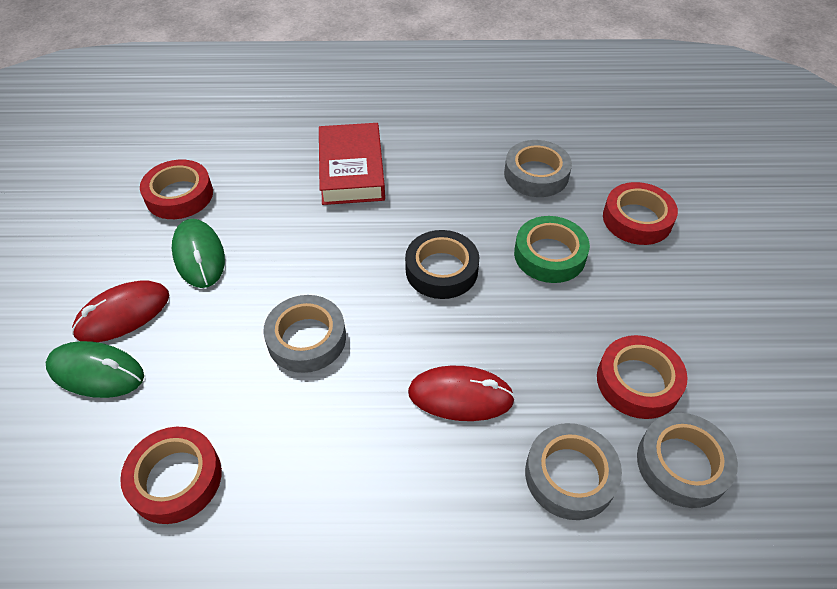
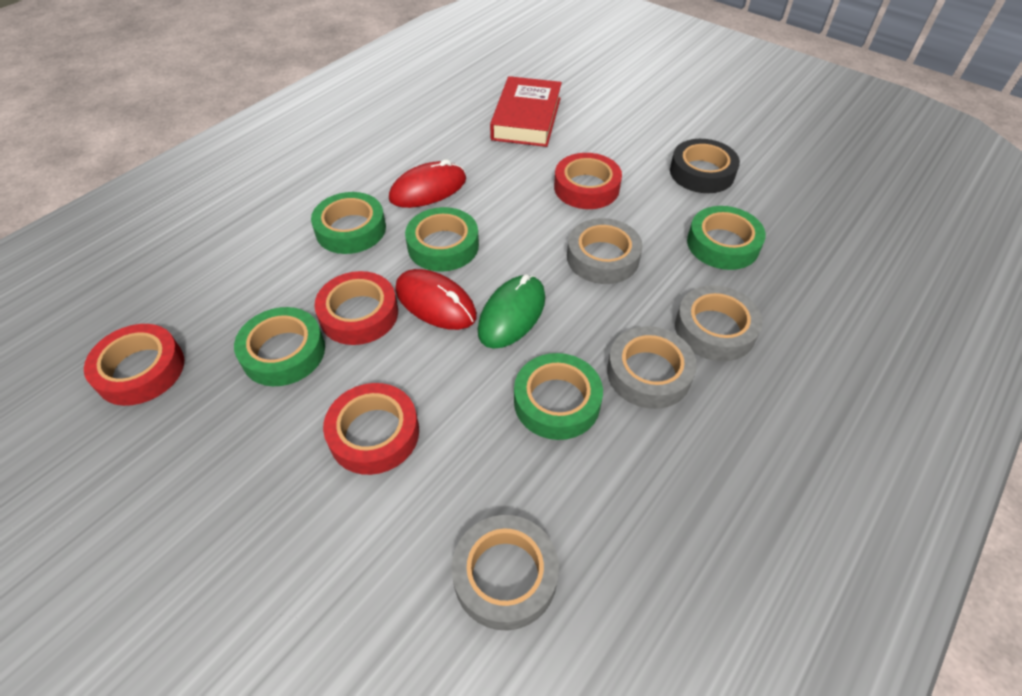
green mouse: 2 -> 1
green tape: 1 -> 5

